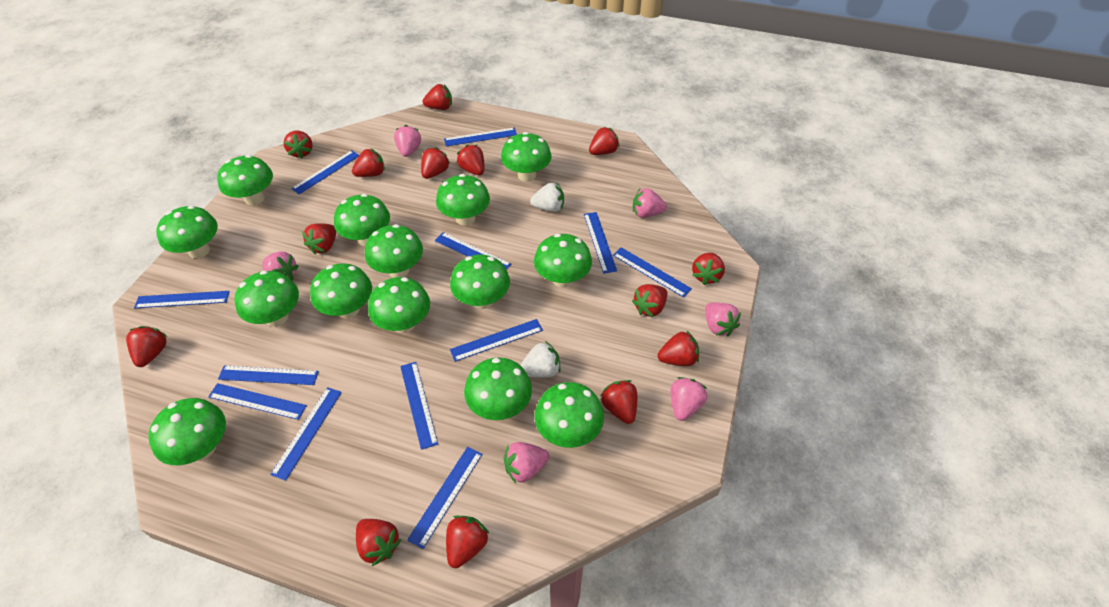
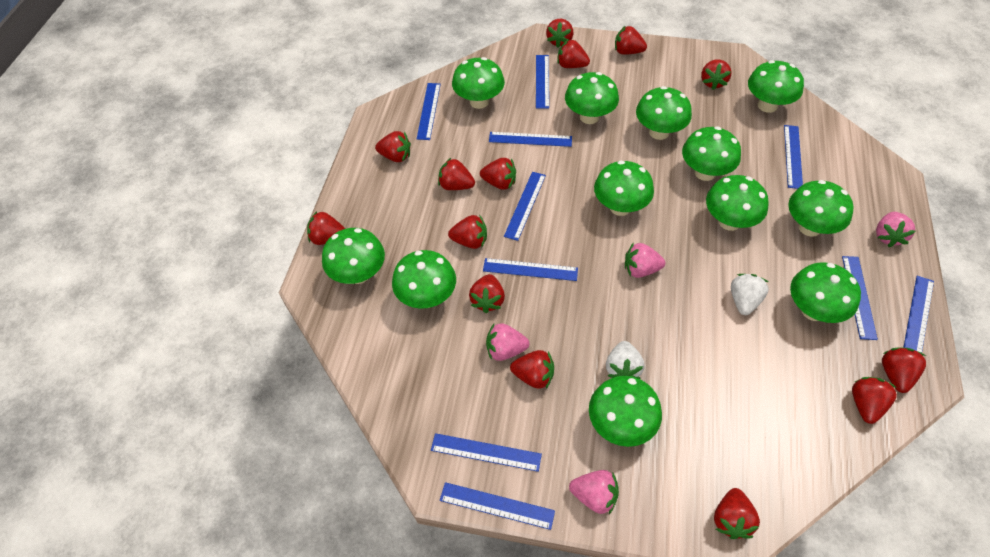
blue ruler: 12 -> 10
green mushroom: 14 -> 12
pink strawberry: 6 -> 4

